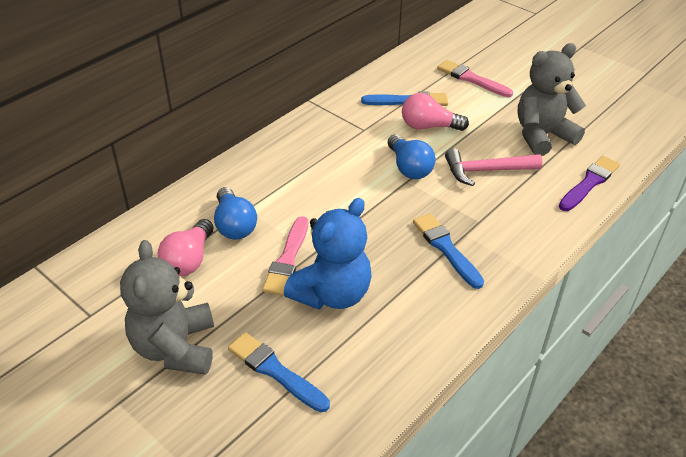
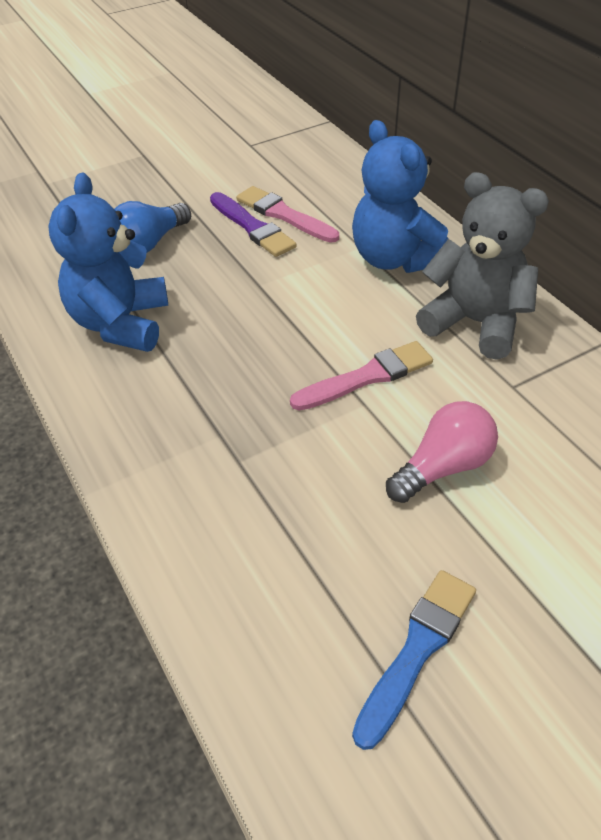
blue brush: 3 -> 1
blue light bulb: 2 -> 1
blue teddy bear: 1 -> 2
grey teddy bear: 2 -> 1
pink hammer: 1 -> 0
pink light bulb: 2 -> 1

